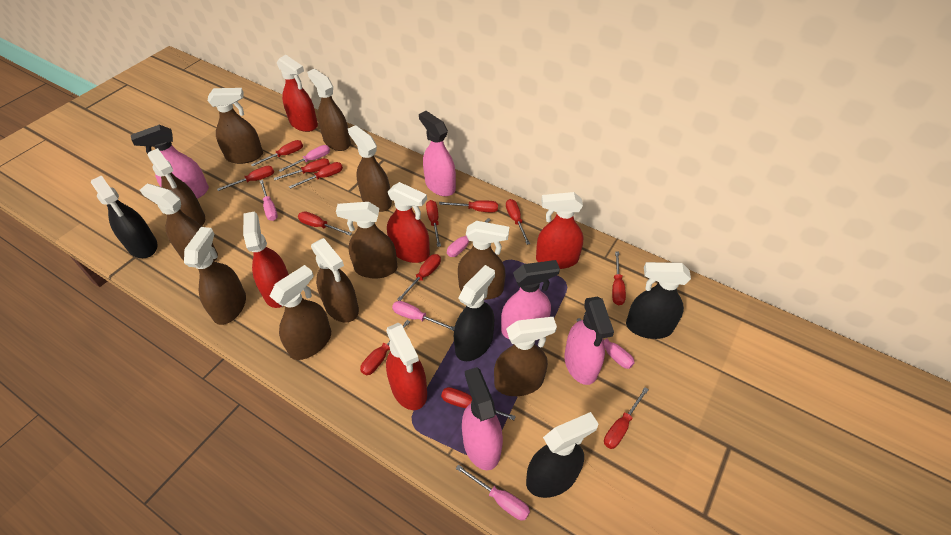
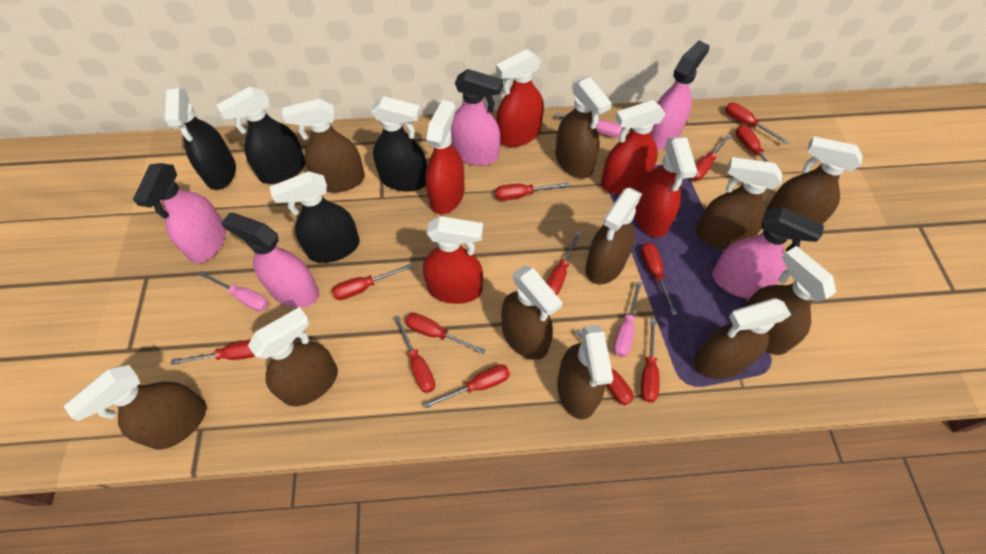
pink screwdriver: 6 -> 3

